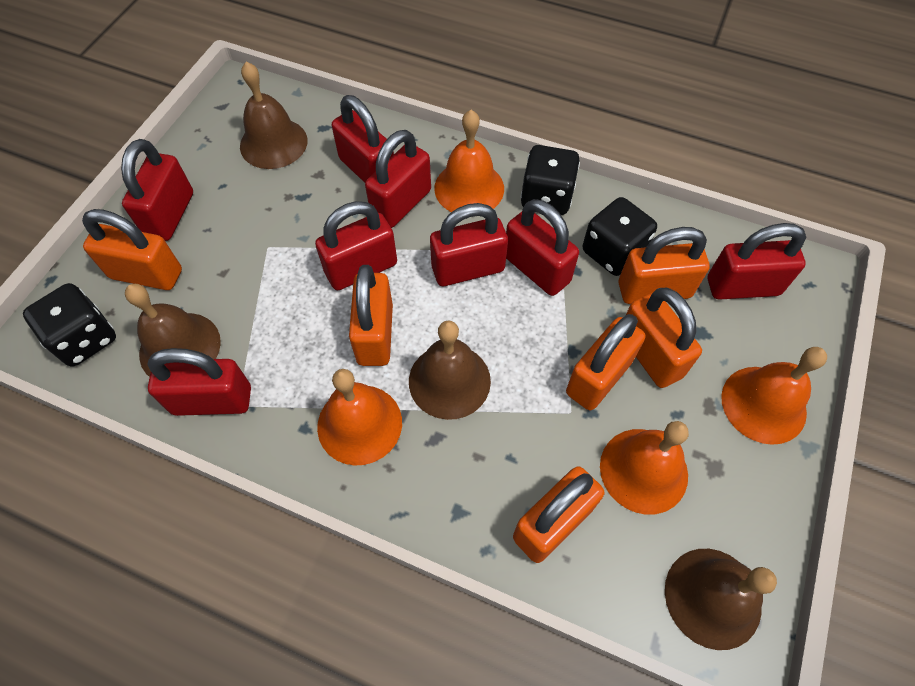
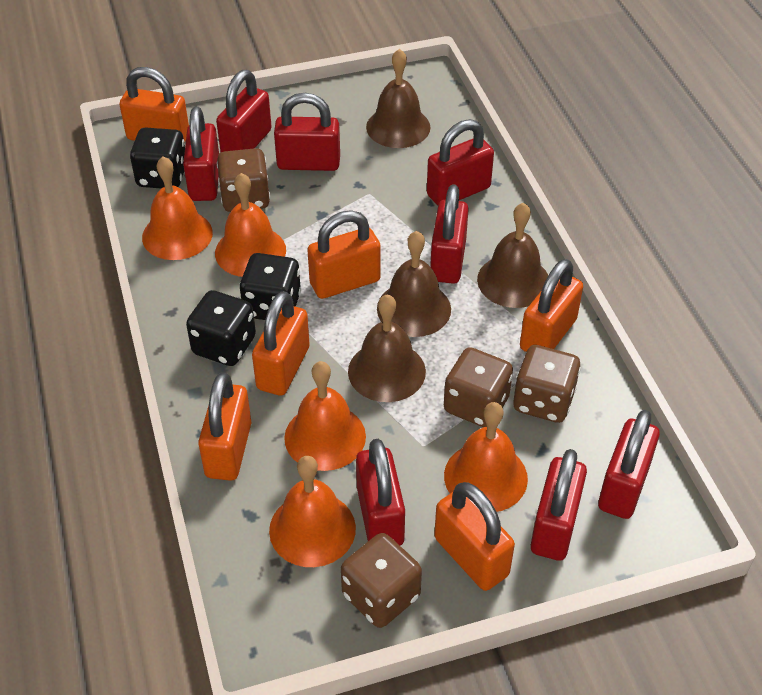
brown dice: 0 -> 4
orange bell: 4 -> 5

